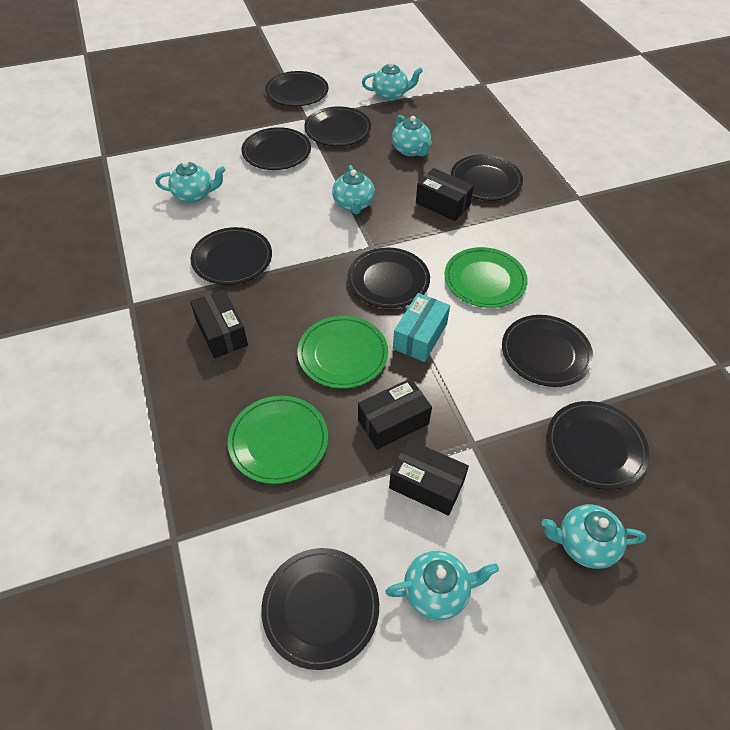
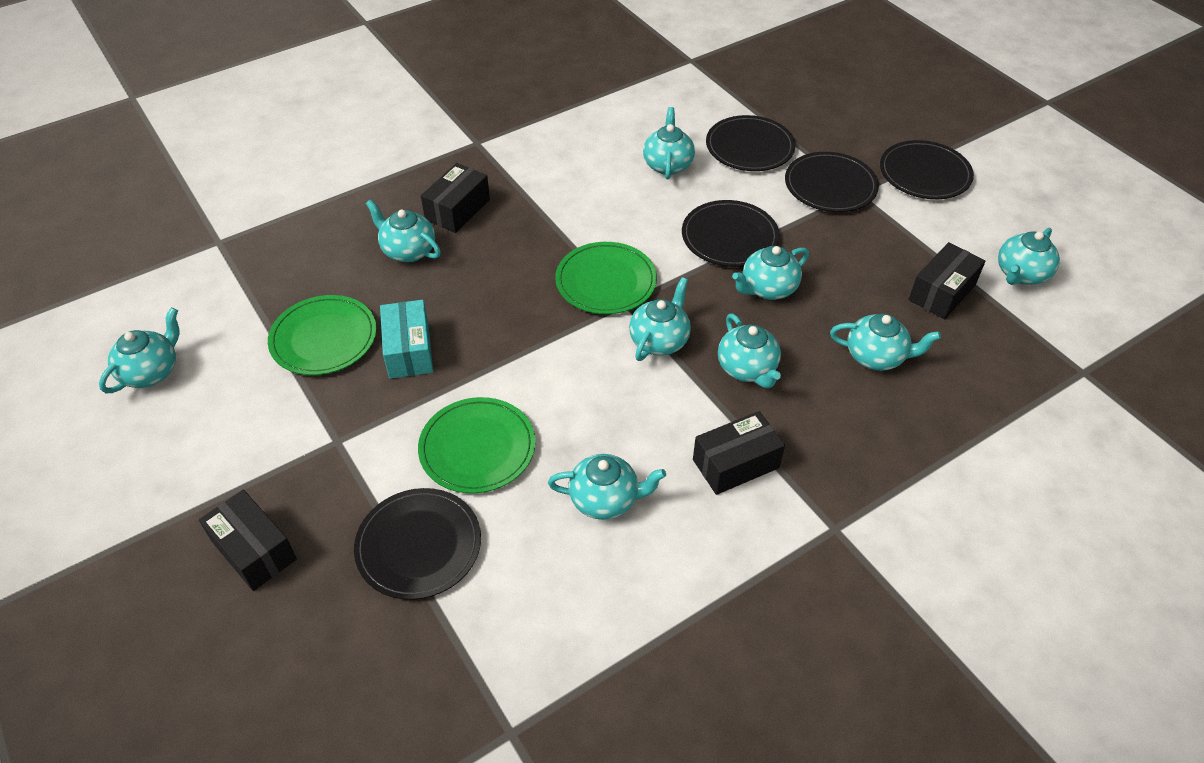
black plate: 9 -> 5
turquoise teapot: 6 -> 9

